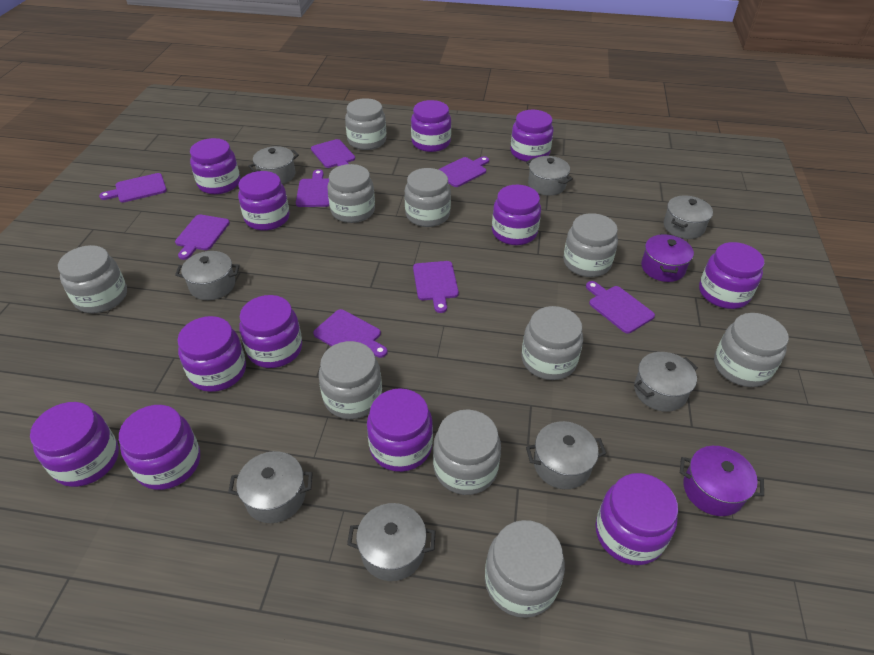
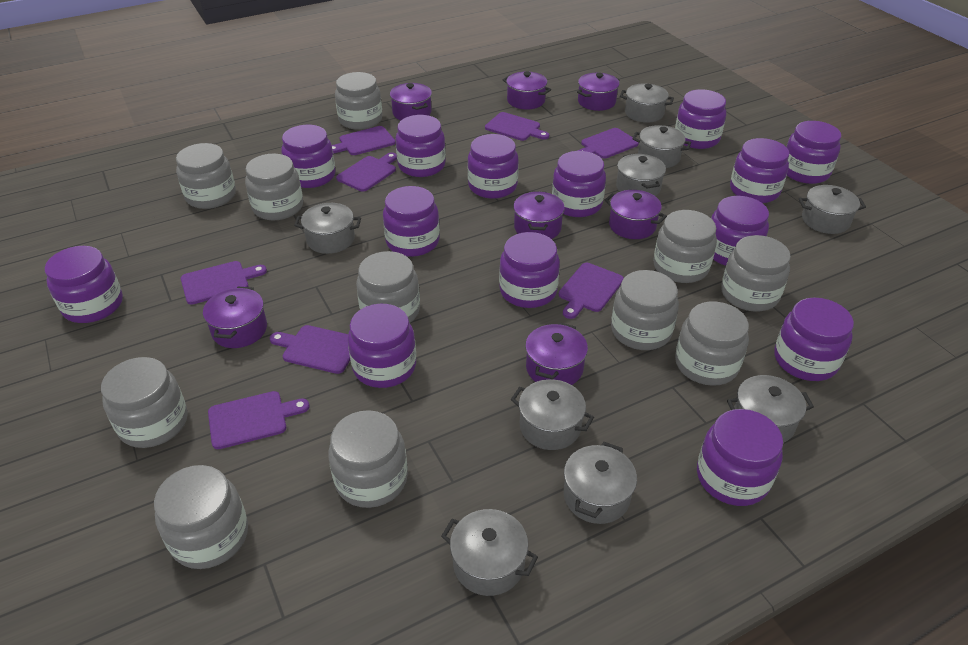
grey jar: 10 -> 11
grey pot: 8 -> 9
purple jar: 12 -> 14
purple pot: 2 -> 7

